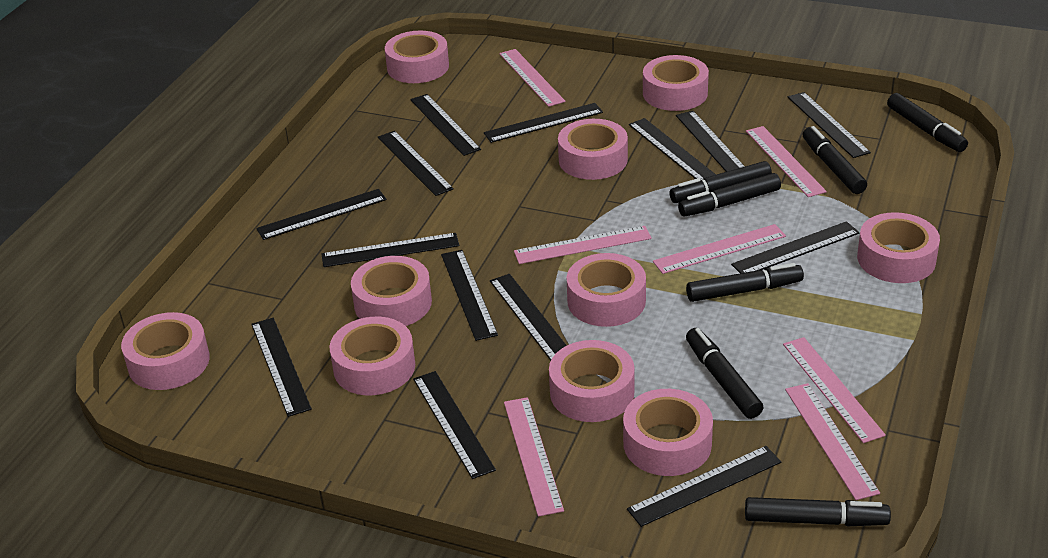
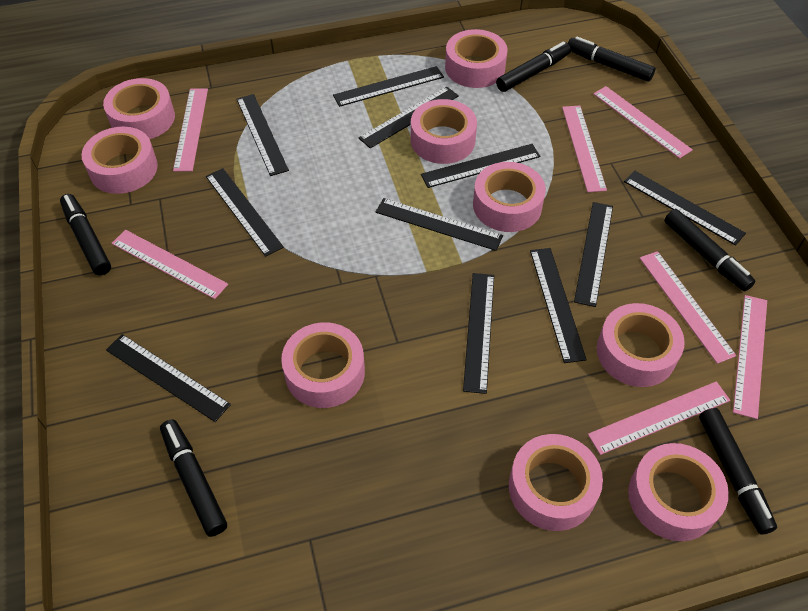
black marker: 7 -> 6
black ruler: 14 -> 11
pink tape: 10 -> 9

